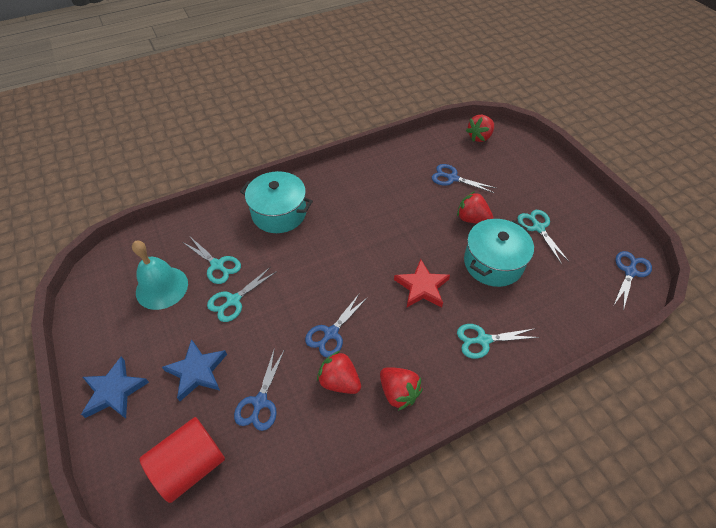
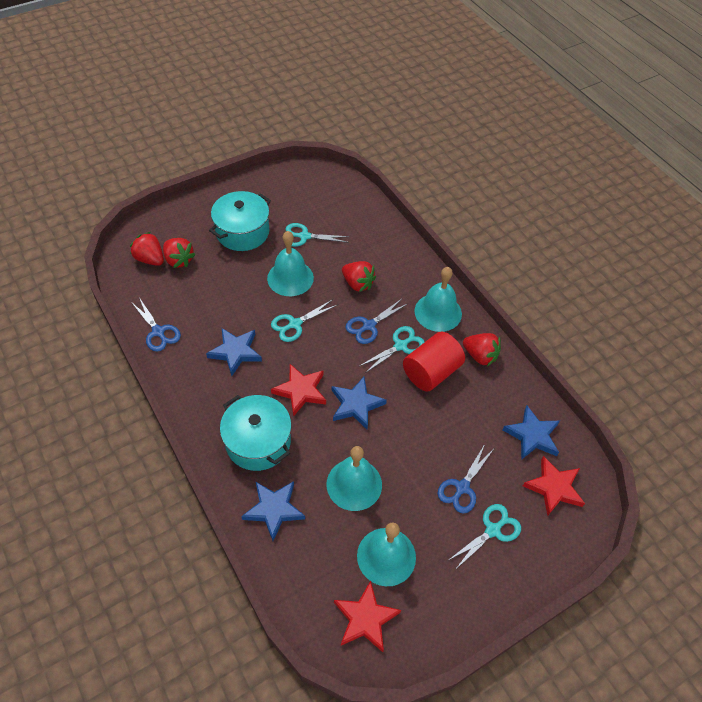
blue scissors: 4 -> 3
blue star: 2 -> 4
red star: 1 -> 3
turquoise bell: 1 -> 4

